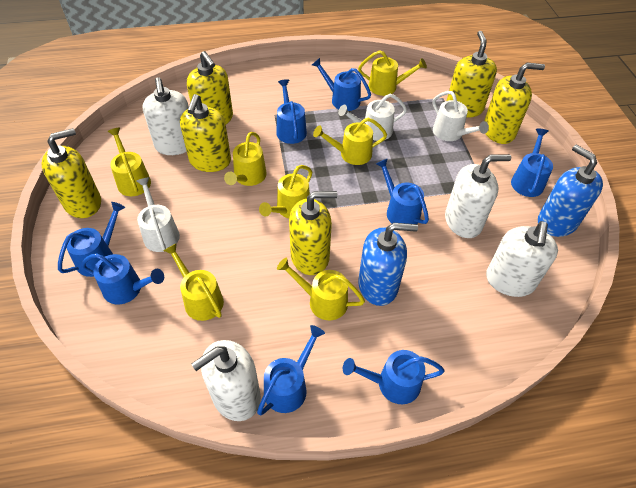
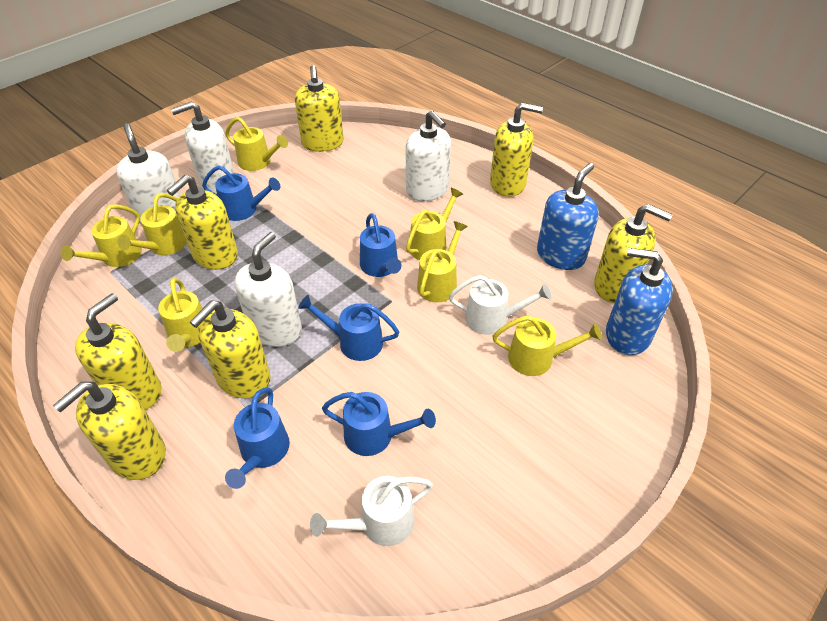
blue watering can: 8 -> 5
white watering can: 3 -> 2
yellow soap dispenser: 6 -> 7

